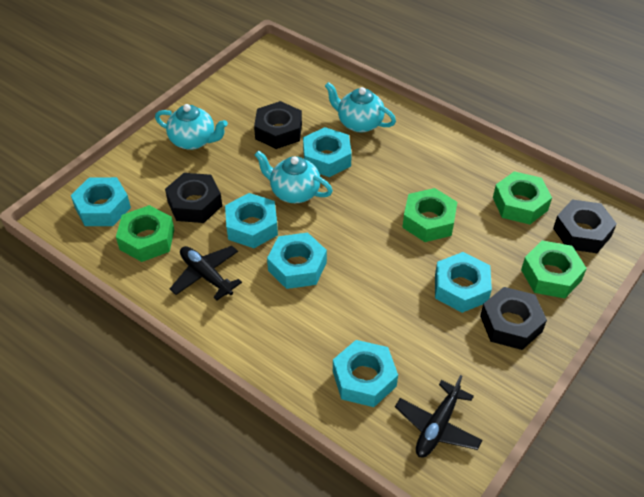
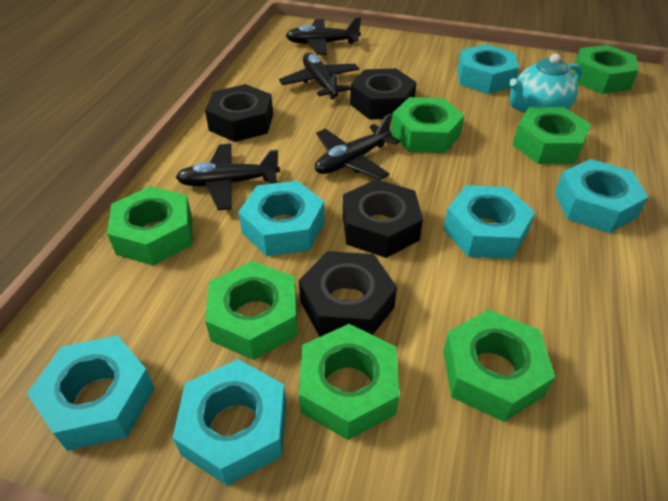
black plane: 2 -> 4
green nut: 4 -> 7
turquoise teapot: 3 -> 1

